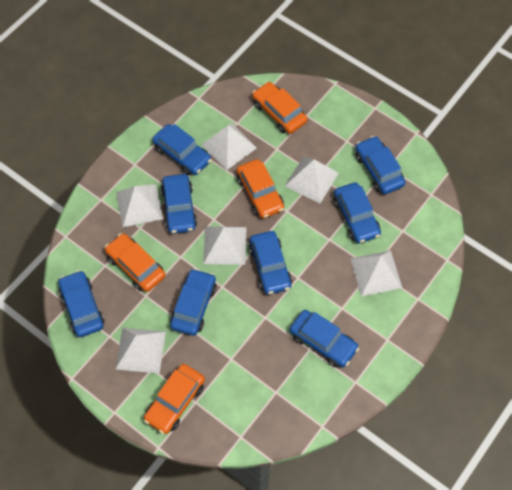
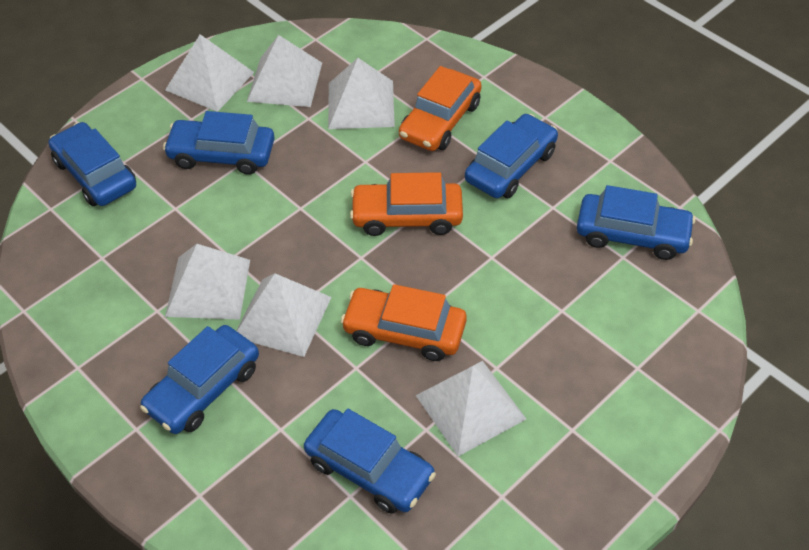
blue car: 8 -> 6
orange car: 4 -> 3

